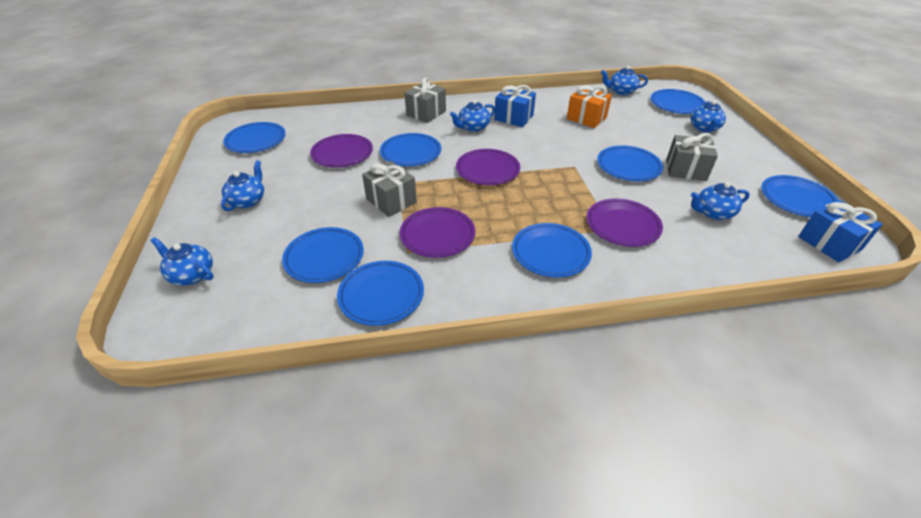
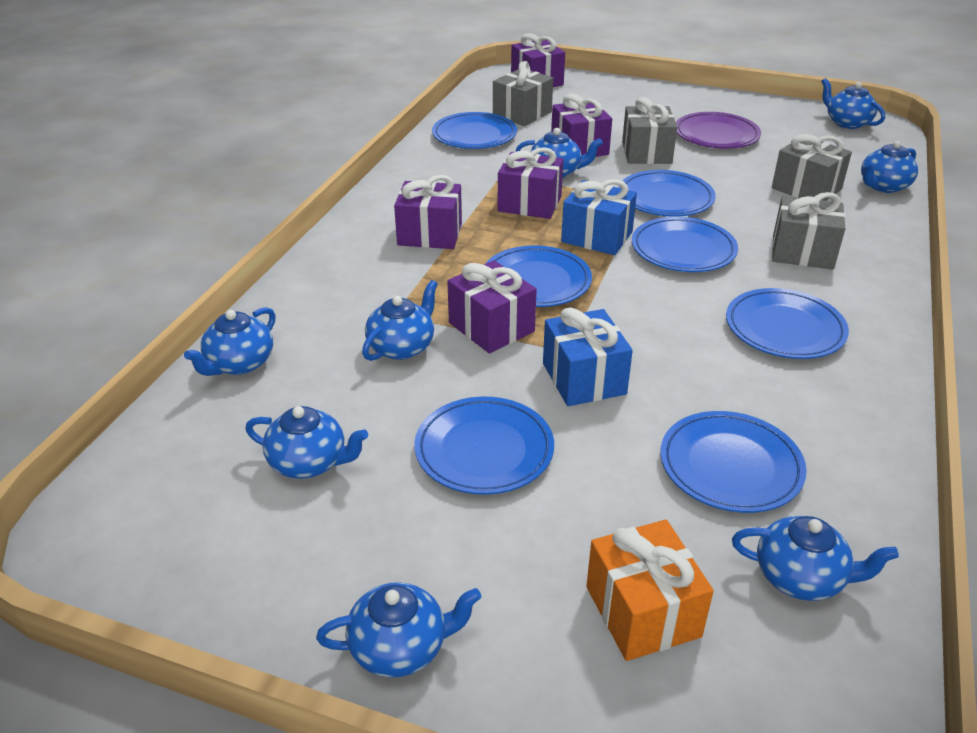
blue plate: 8 -> 7
blue teapot: 6 -> 8
grey gift: 3 -> 4
purple gift: 0 -> 5
purple plate: 4 -> 1

